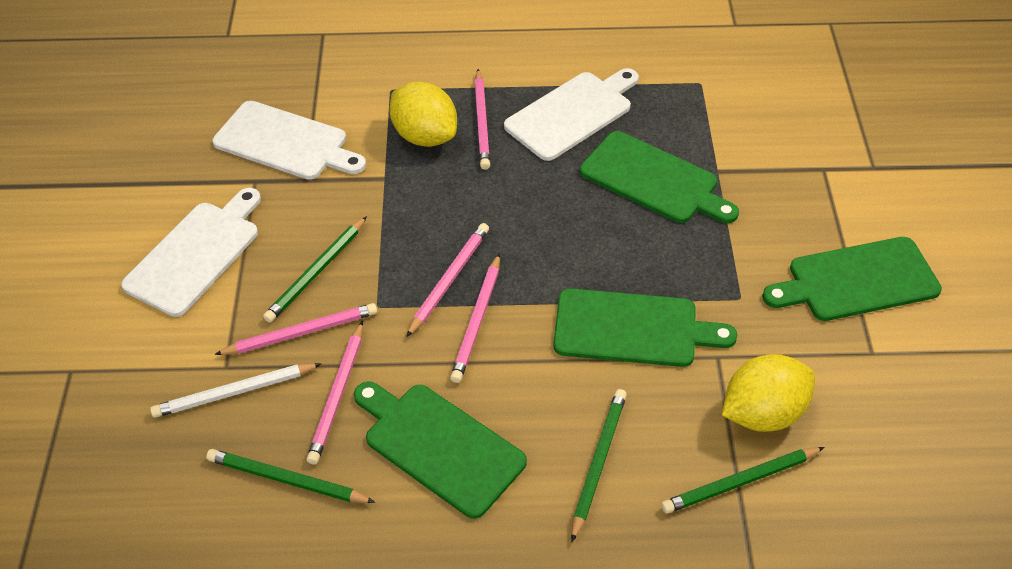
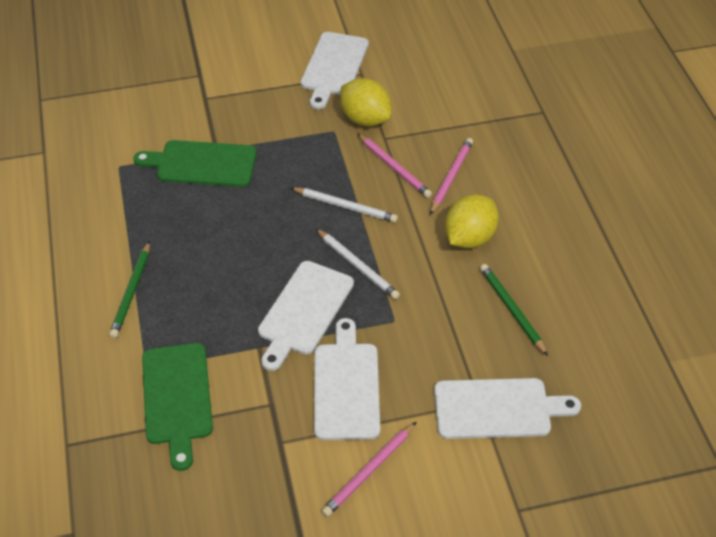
green cutting board: 4 -> 2
green pencil: 4 -> 2
pink pencil: 5 -> 3
white cutting board: 3 -> 4
white pencil: 1 -> 2

